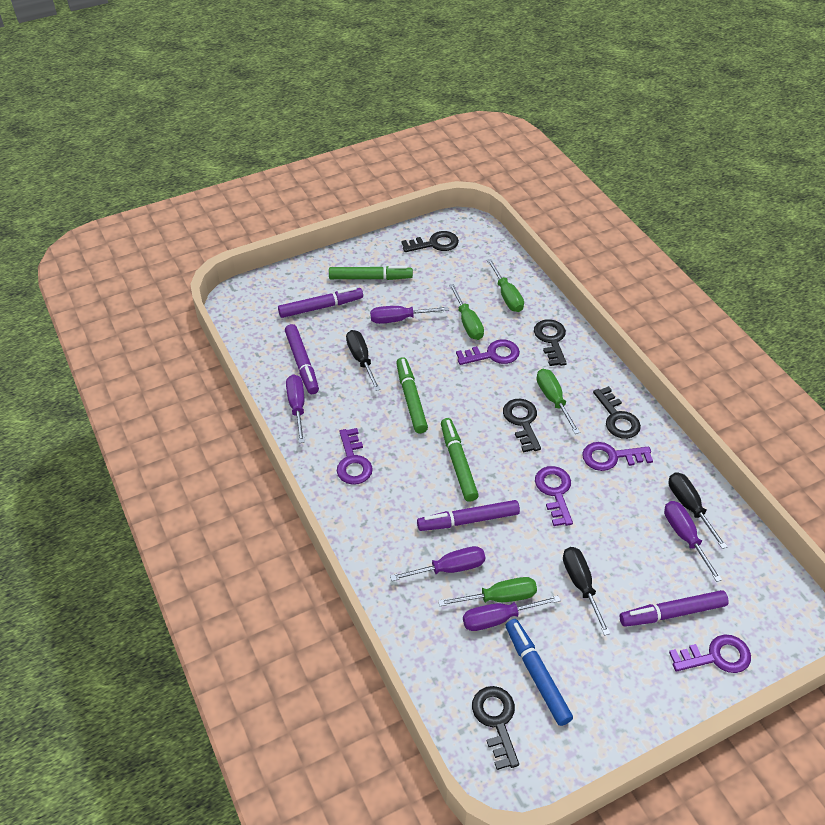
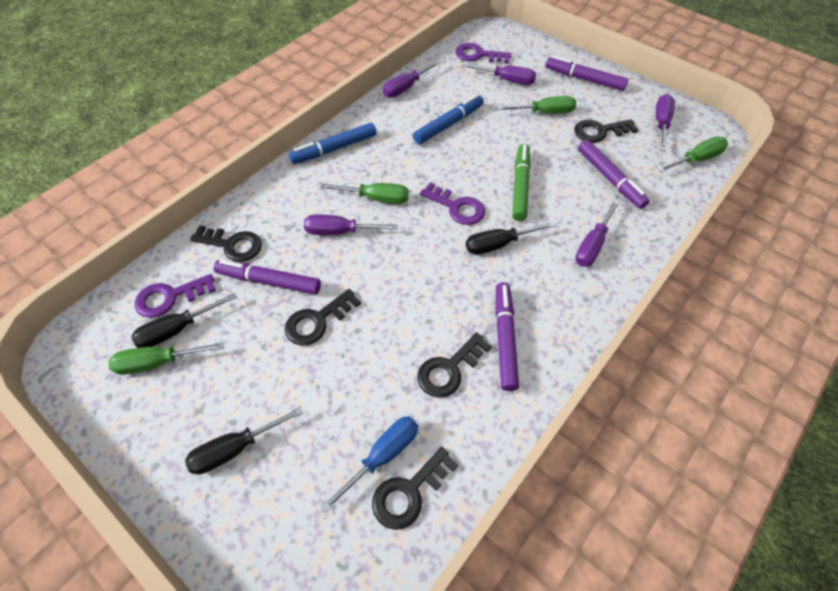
blue marker: 1 -> 2
blue screwdriver: 0 -> 1
green marker: 3 -> 1
purple key: 5 -> 3

